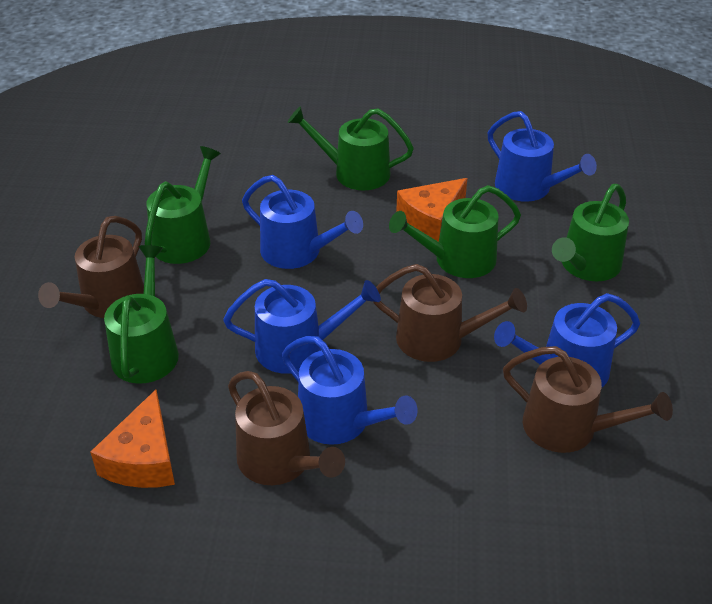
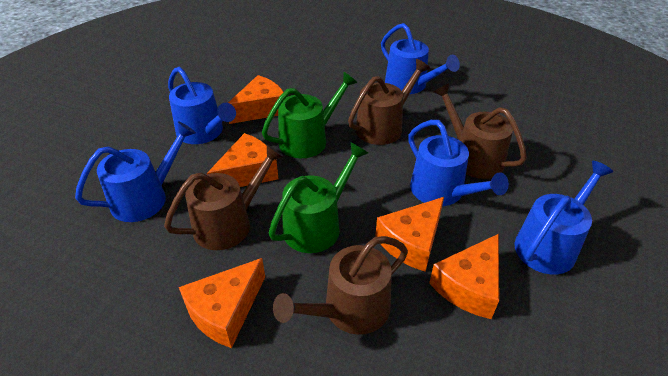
green watering can: 5 -> 2
orange cheese: 2 -> 5

